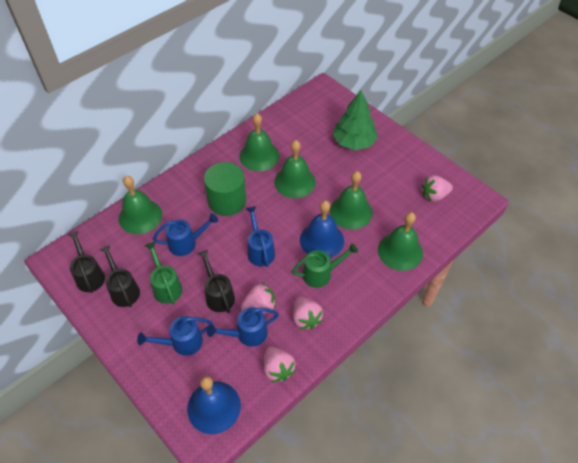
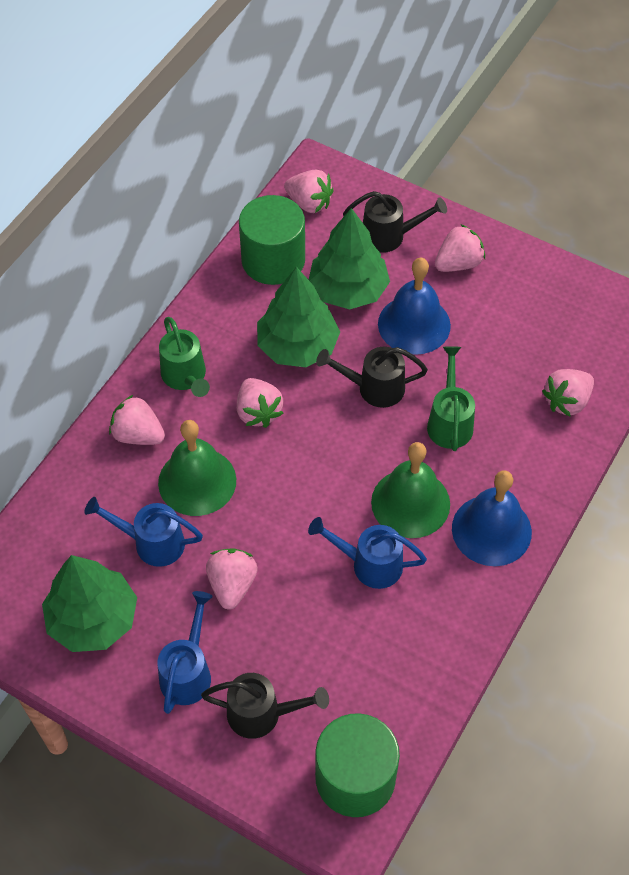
blue watering can: 4 -> 3
green bell: 5 -> 2
green cylinder: 1 -> 2
green tree: 1 -> 3
pink strawberry: 4 -> 6

